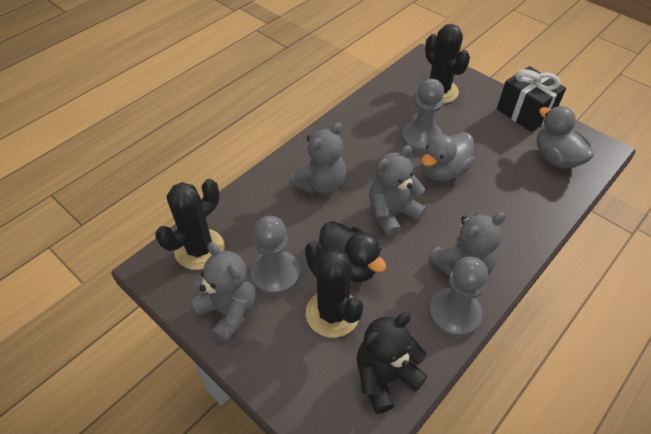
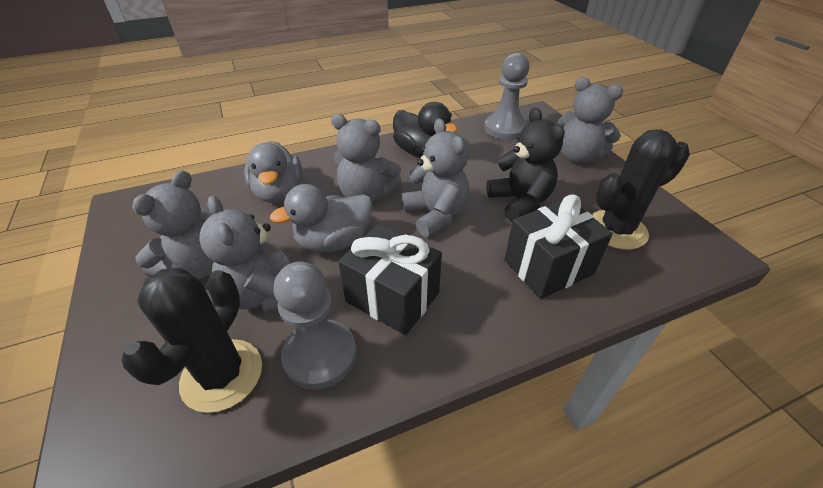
black cactus: 3 -> 2
black gift: 1 -> 2
grey pawn: 3 -> 2
grey teddy bear: 4 -> 5

